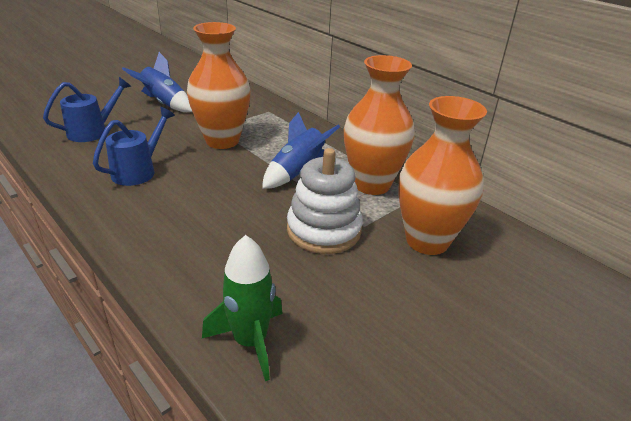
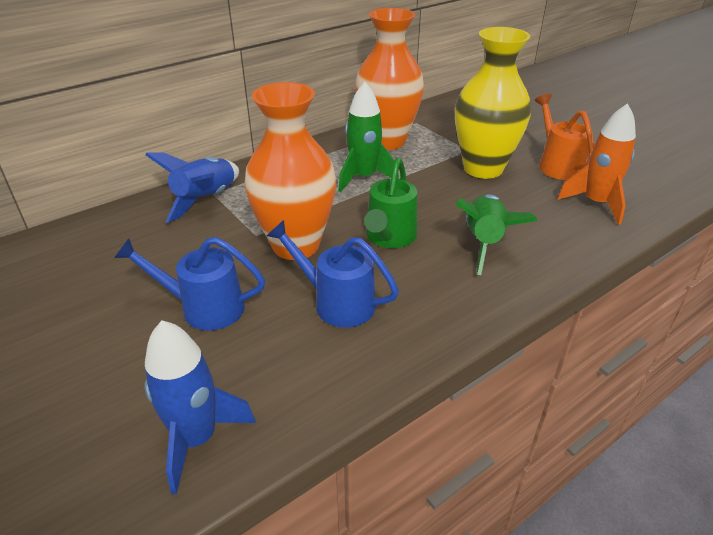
green rocket: 1 -> 2
green watering can: 0 -> 1
orange rocket: 0 -> 1
orange vase: 3 -> 2
orange watering can: 0 -> 1
white stacking toy: 1 -> 0
yellow vase: 0 -> 1

